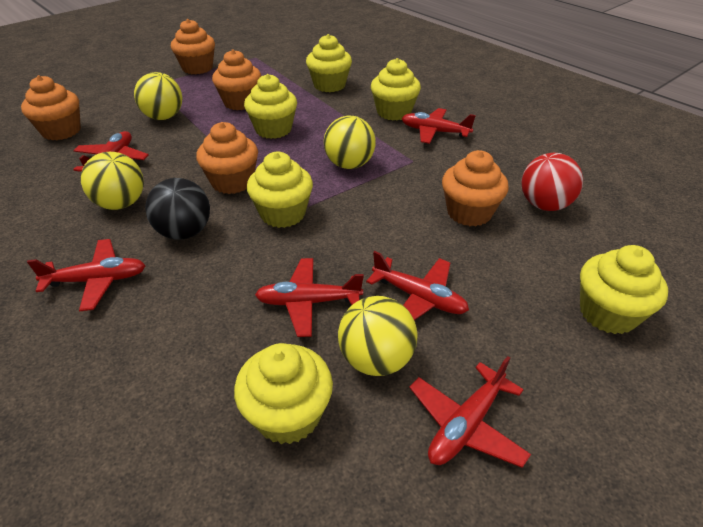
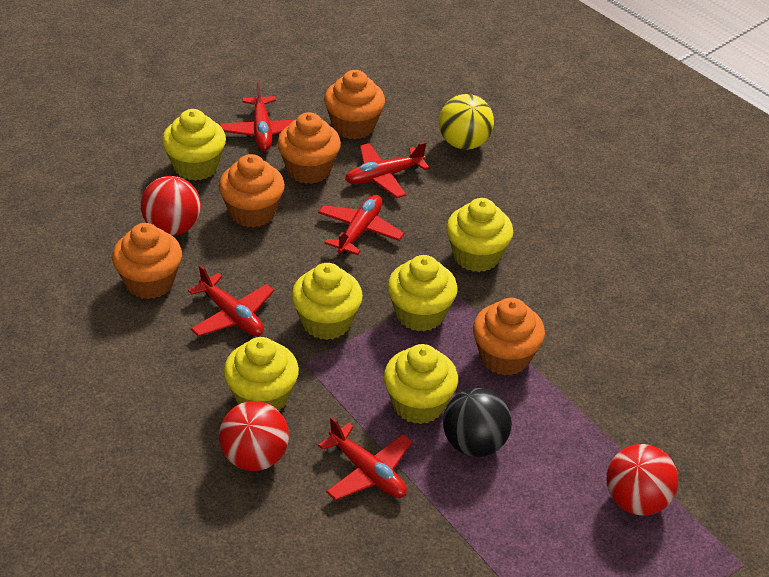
red ball: 1 -> 3
red plane: 6 -> 5
yellow ball: 4 -> 1

